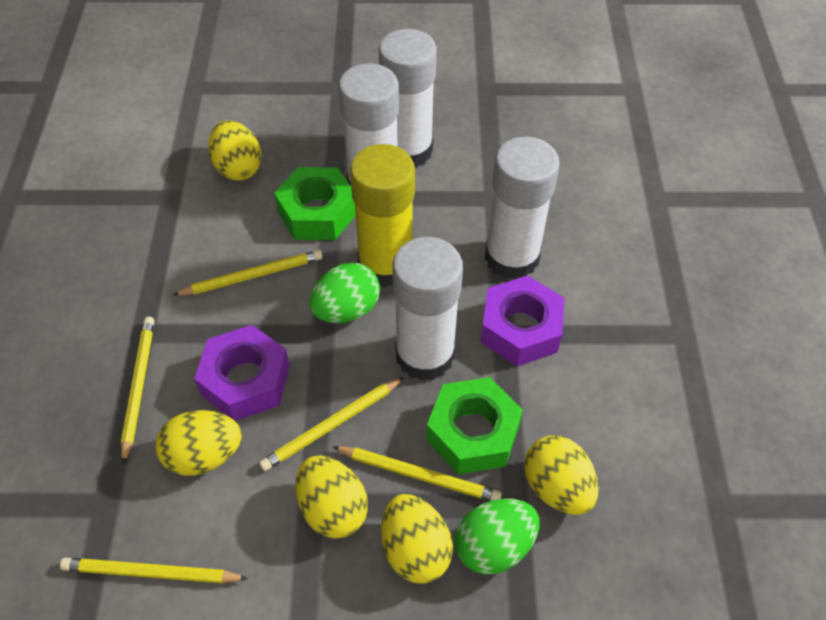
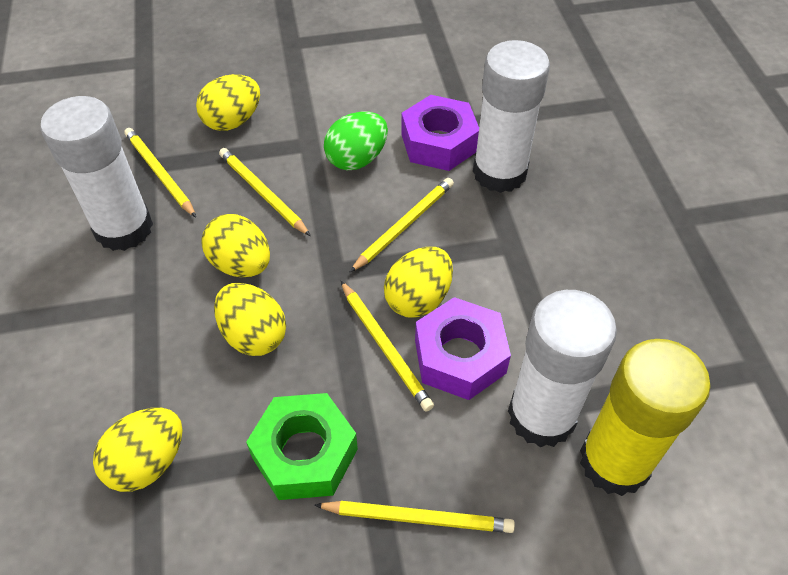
green egg: 2 -> 1
green nut: 2 -> 1
white glue stick: 4 -> 3

